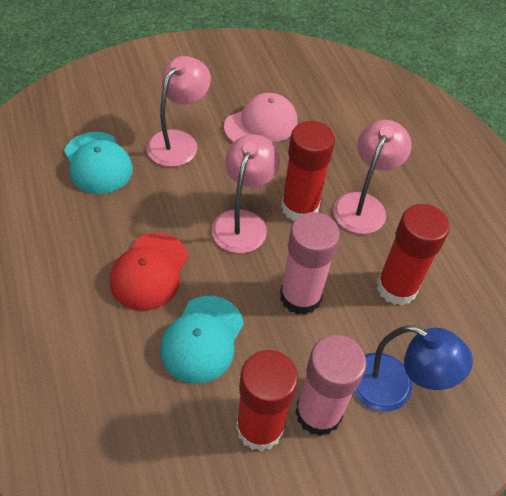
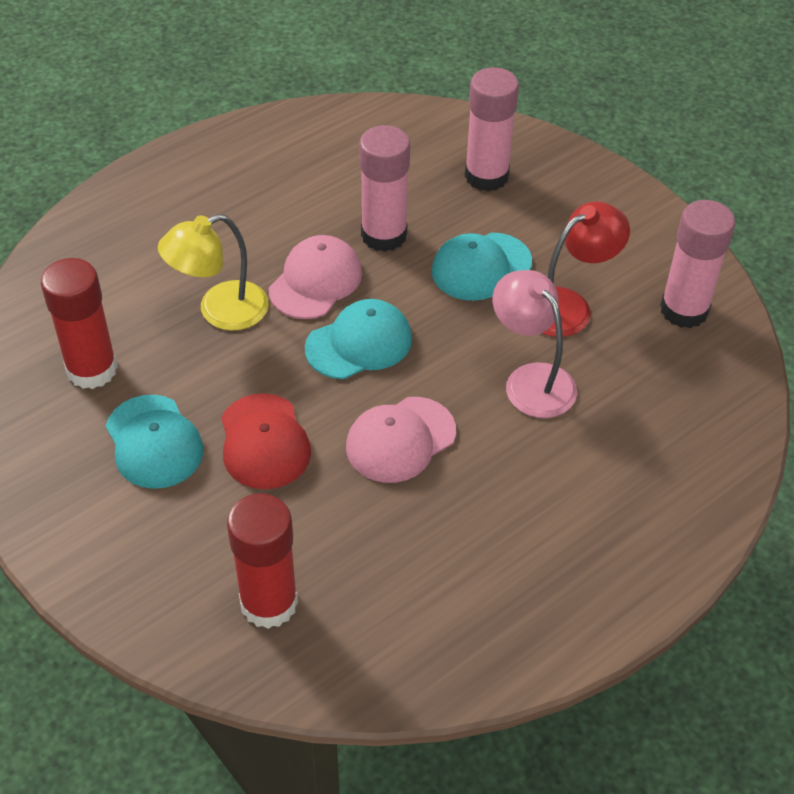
blue lamp: 1 -> 0
pink cap: 1 -> 2
pink glue stick: 2 -> 3
pink lamp: 3 -> 1
red glue stick: 3 -> 2
red lamp: 0 -> 1
turquoise cap: 2 -> 3
yellow lamp: 0 -> 1

